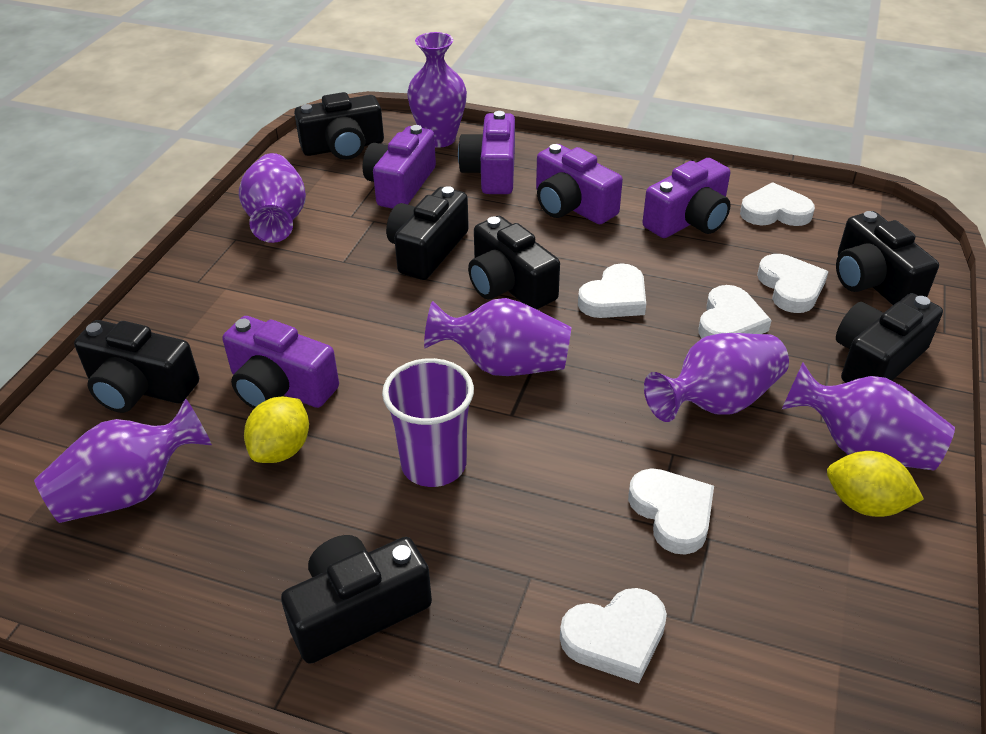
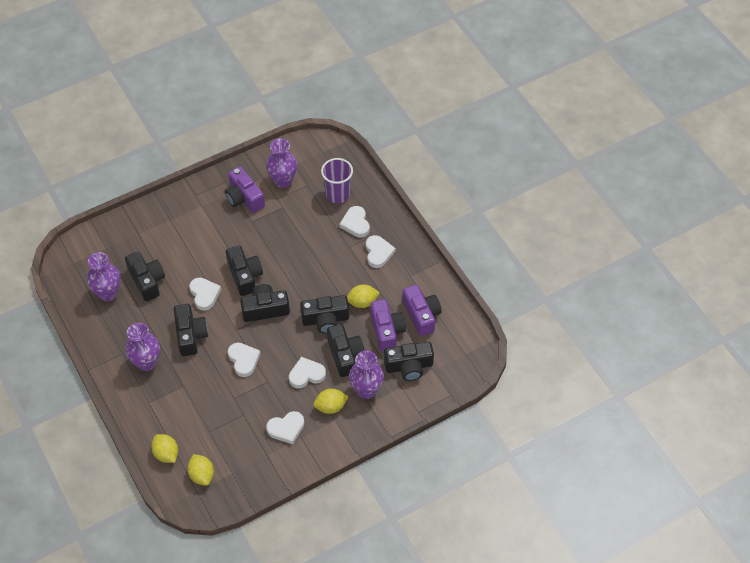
purple camera: 5 -> 3
purple vase: 6 -> 4
yellow lemon: 2 -> 4

